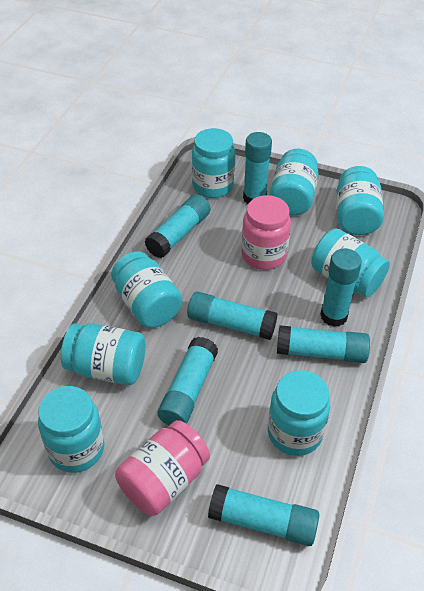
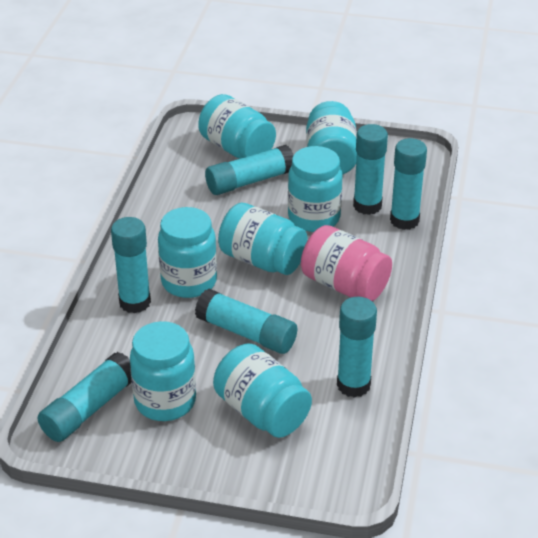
pink jar: 2 -> 1
turquoise jar: 8 -> 7

